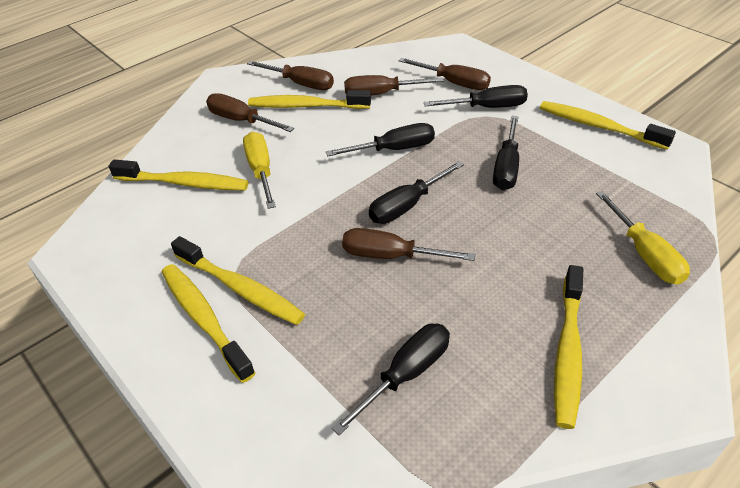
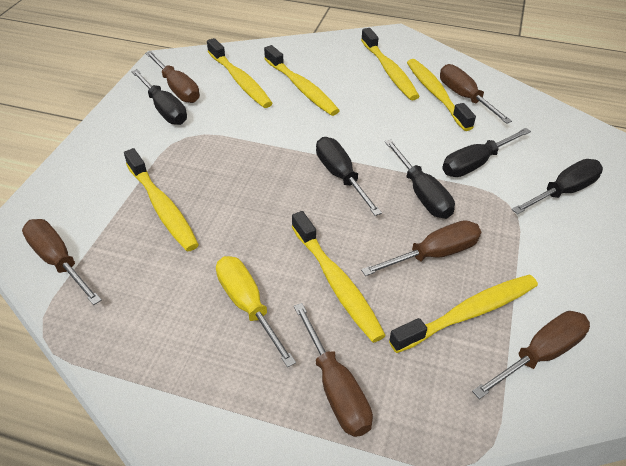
brown screwdriver: 5 -> 6
yellow screwdriver: 2 -> 1
yellow toothbrush: 6 -> 7

